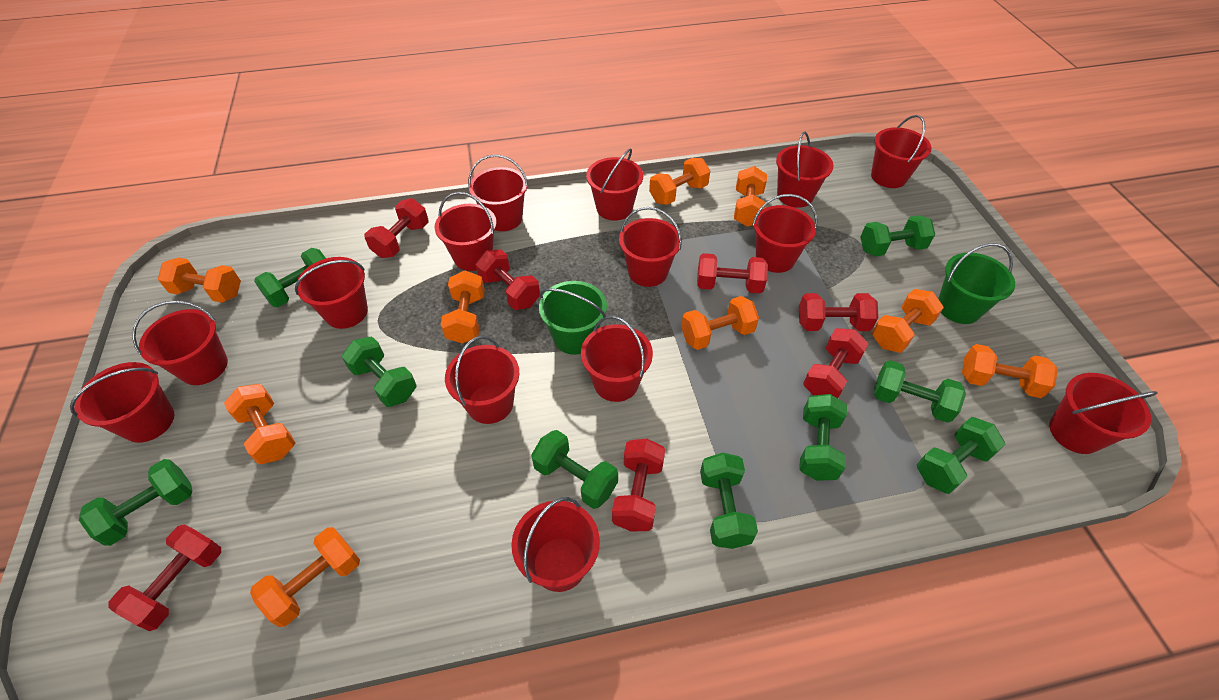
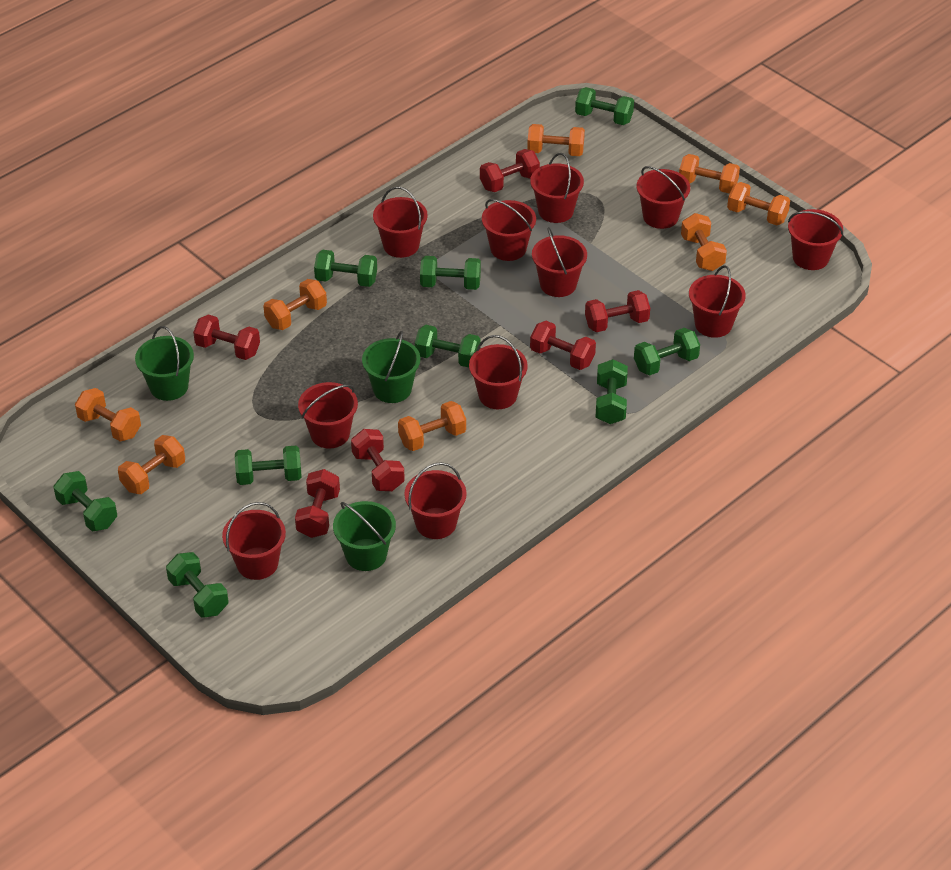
green bucket: 2 -> 3
orange dumbbell: 9 -> 8
red bucket: 14 -> 11
red dumbbell: 7 -> 6

